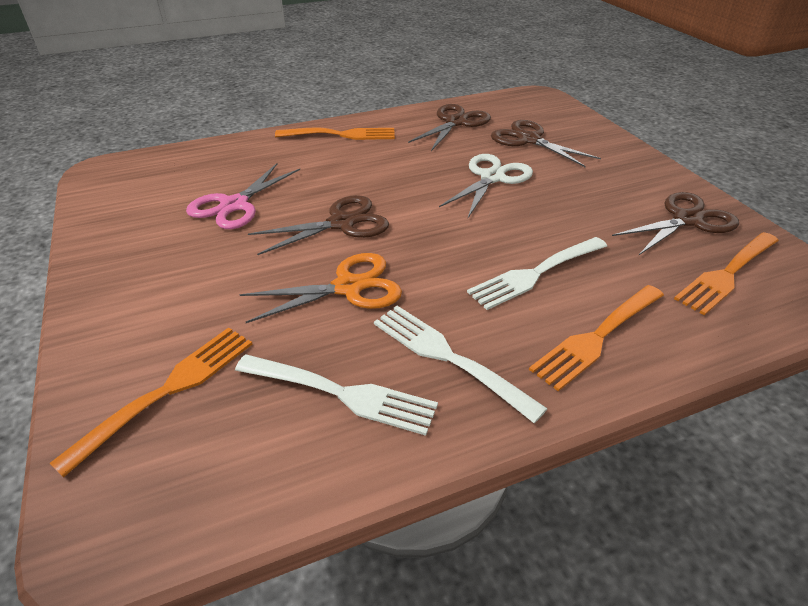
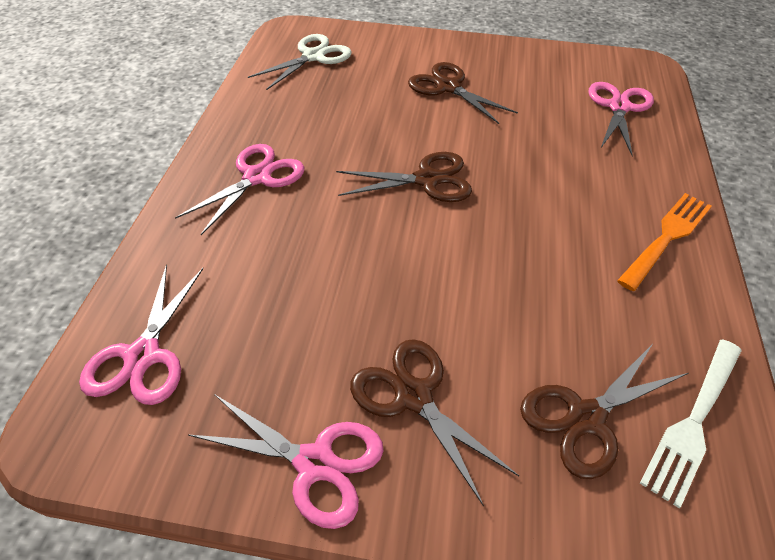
orange fork: 4 -> 1
orange scissors: 1 -> 0
pink scissors: 1 -> 4
white fork: 3 -> 1

